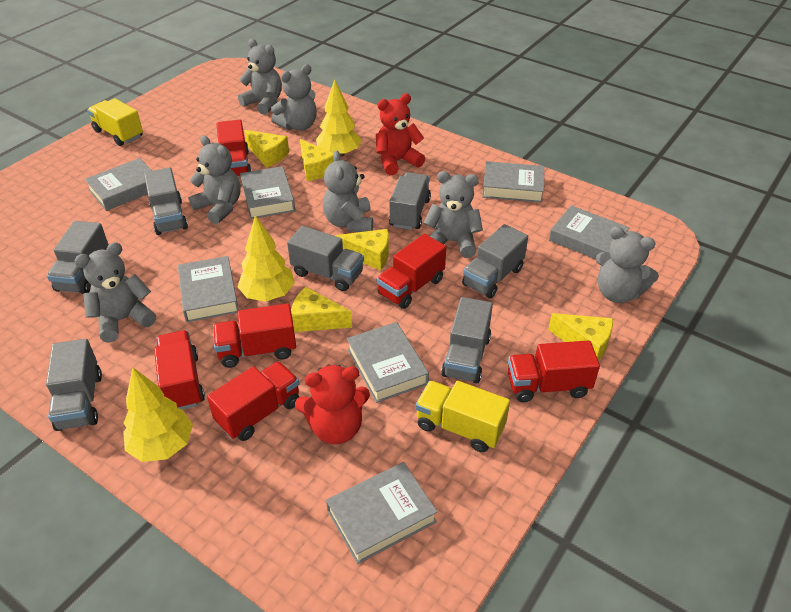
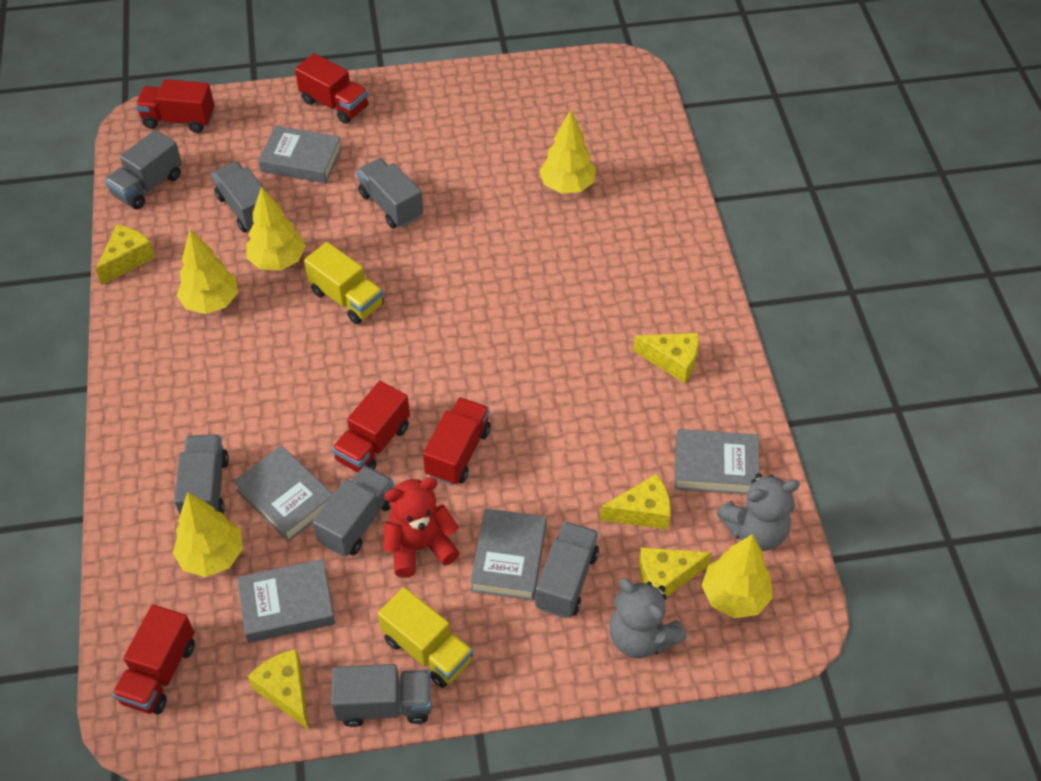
grey book: 7 -> 5
grey teddy bear: 7 -> 2
red teddy bear: 2 -> 1
red truck: 6 -> 5
yellow tree: 3 -> 5

